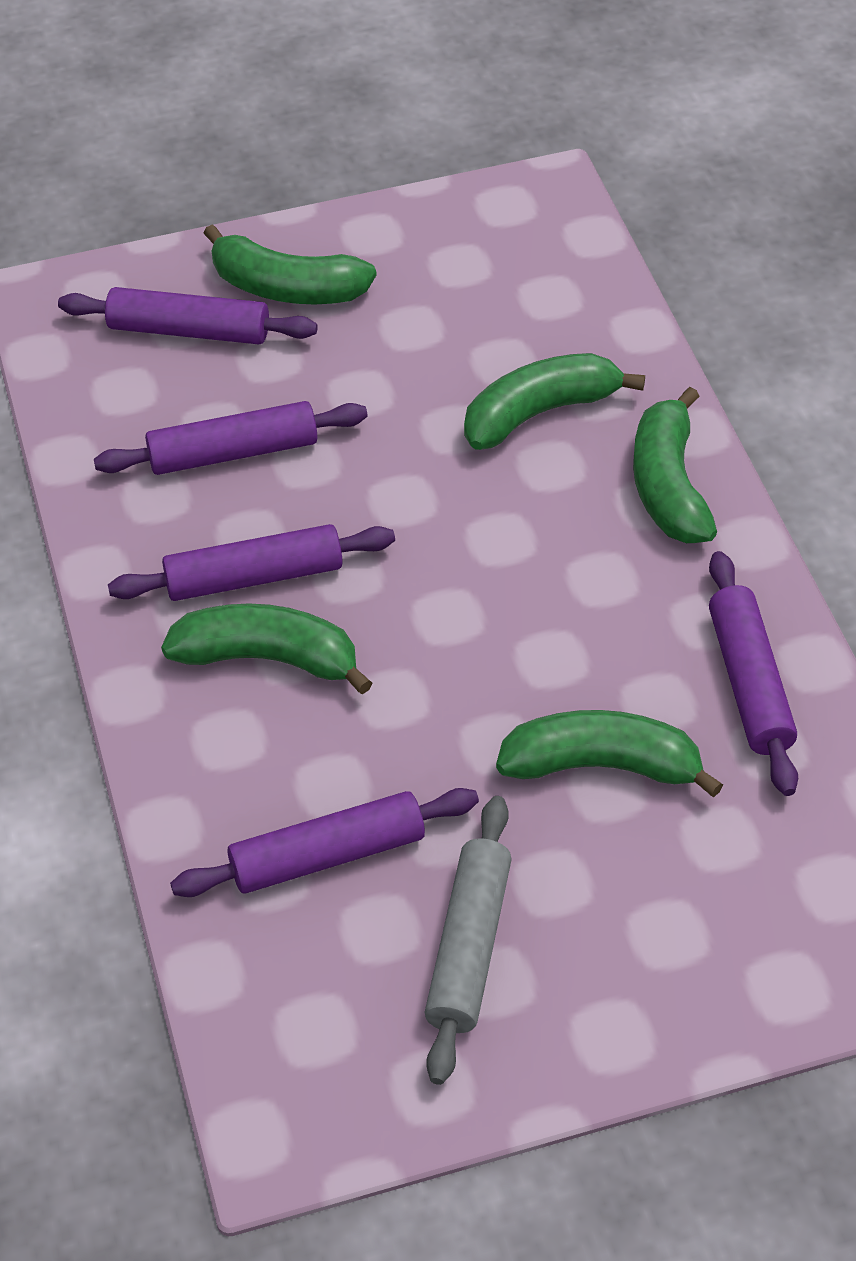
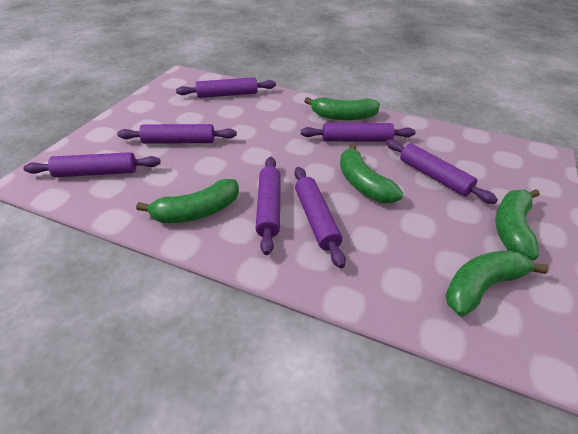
grey rolling pin: 1 -> 0
purple rolling pin: 5 -> 7

